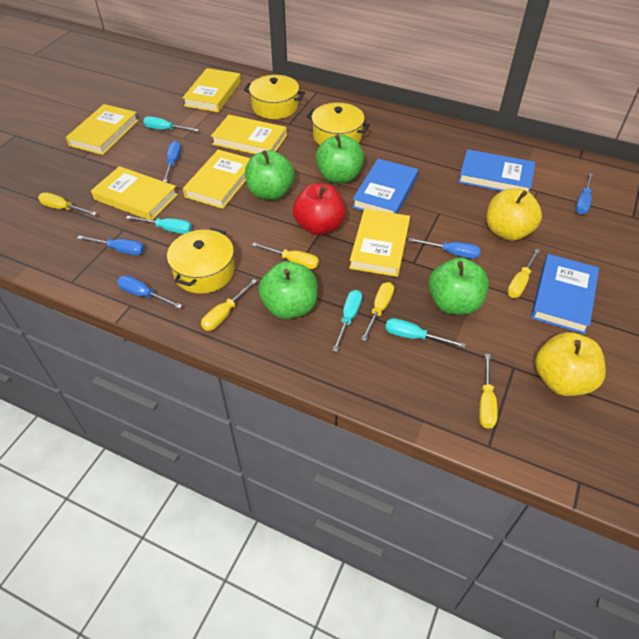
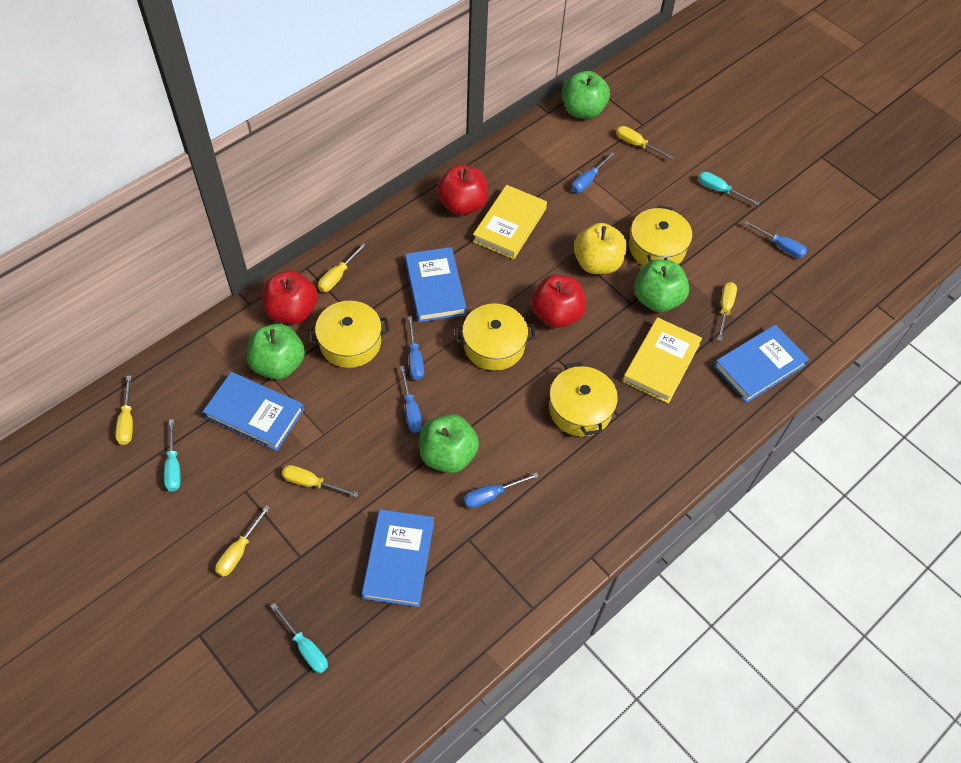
blue book: 3 -> 4
red apple: 1 -> 3
turquoise screwdriver: 4 -> 3
yellow apple: 2 -> 1
yellow book: 6 -> 2
yellow pot: 3 -> 4

